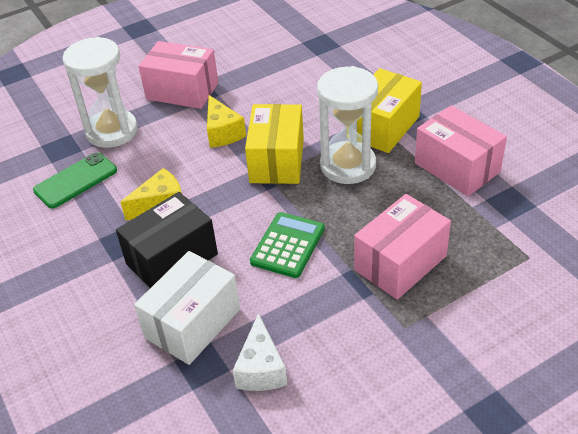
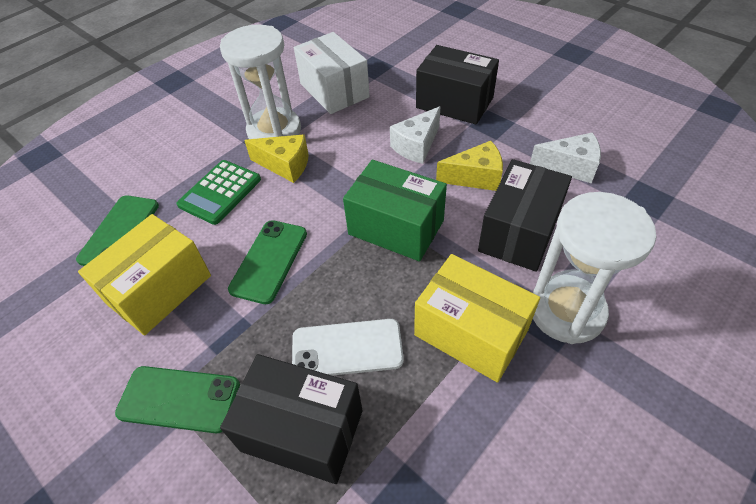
black box: 1 -> 3
green box: 0 -> 1
green phone: 1 -> 3
pink box: 3 -> 0
white cheese: 1 -> 2
white phone: 0 -> 1

